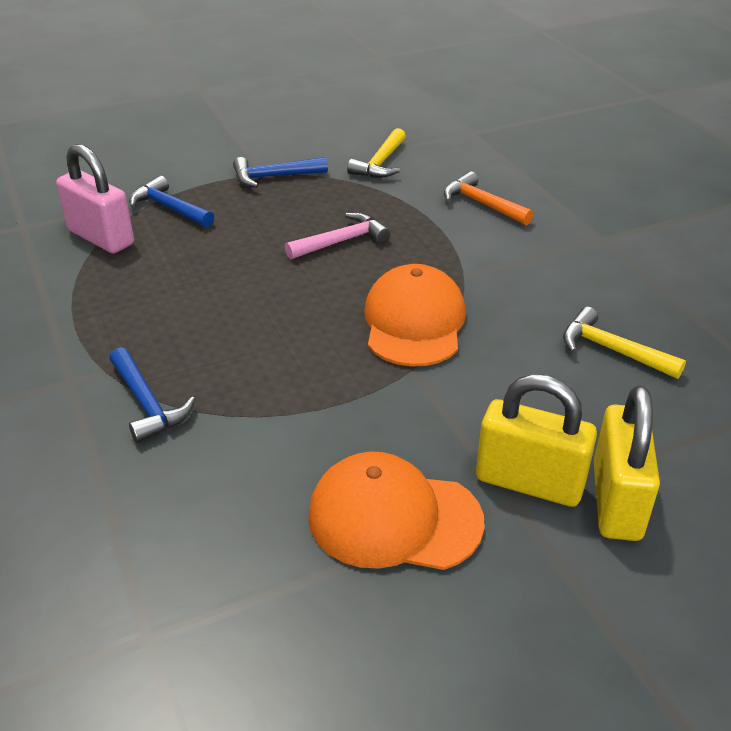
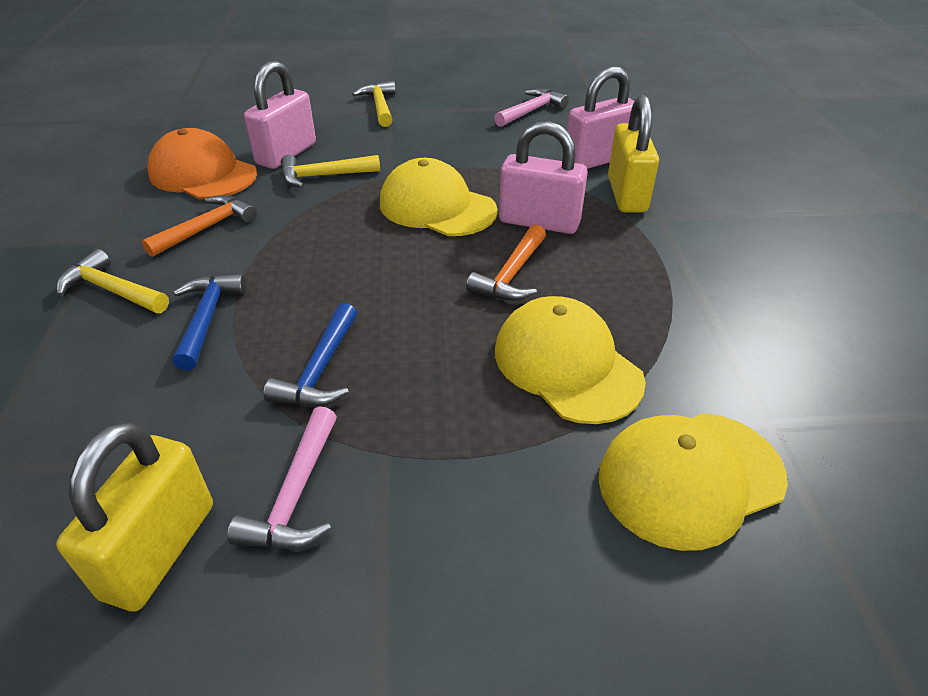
blue hammer: 3 -> 2
orange cap: 2 -> 1
orange hammer: 1 -> 2
pink hammer: 1 -> 2
pink padlock: 1 -> 3
yellow cap: 0 -> 3
yellow hammer: 2 -> 3

